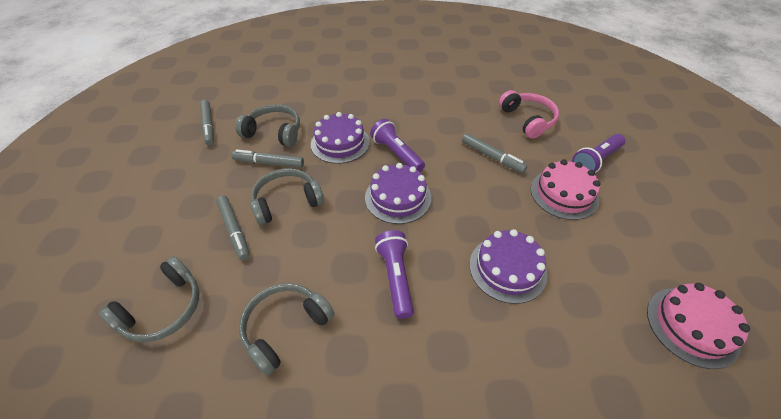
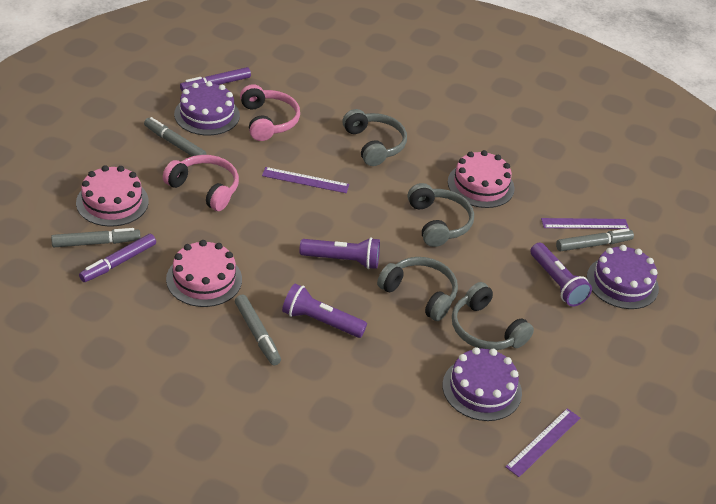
pink cake: 2 -> 3
pink headphones: 1 -> 2
purple marker: 0 -> 2
purple ruler: 0 -> 3

